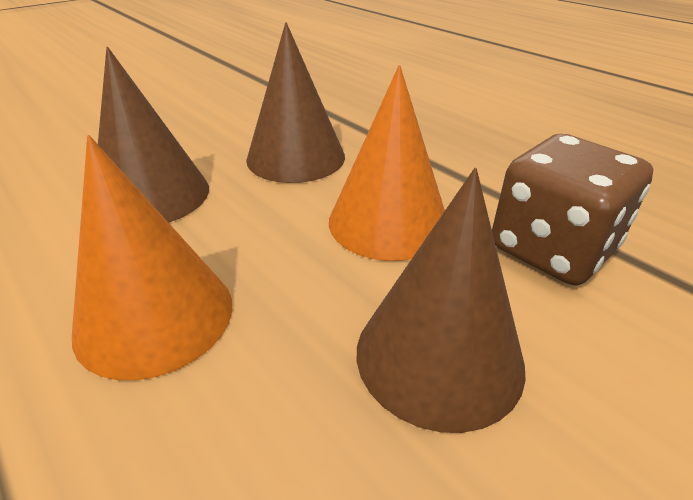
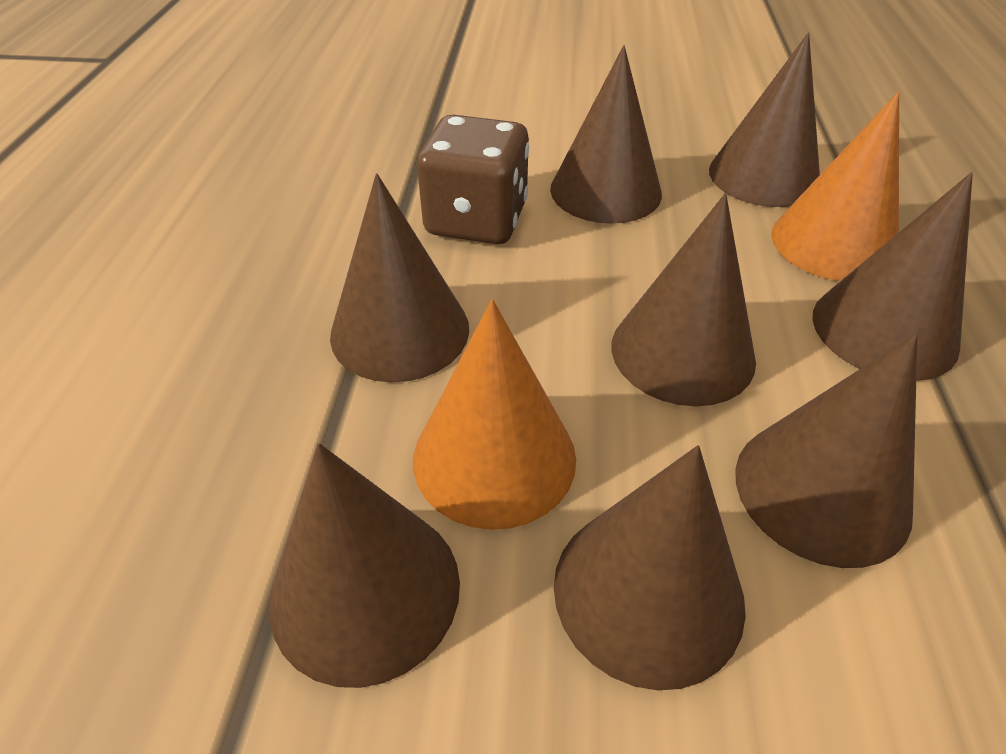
brown cone: 3 -> 8

